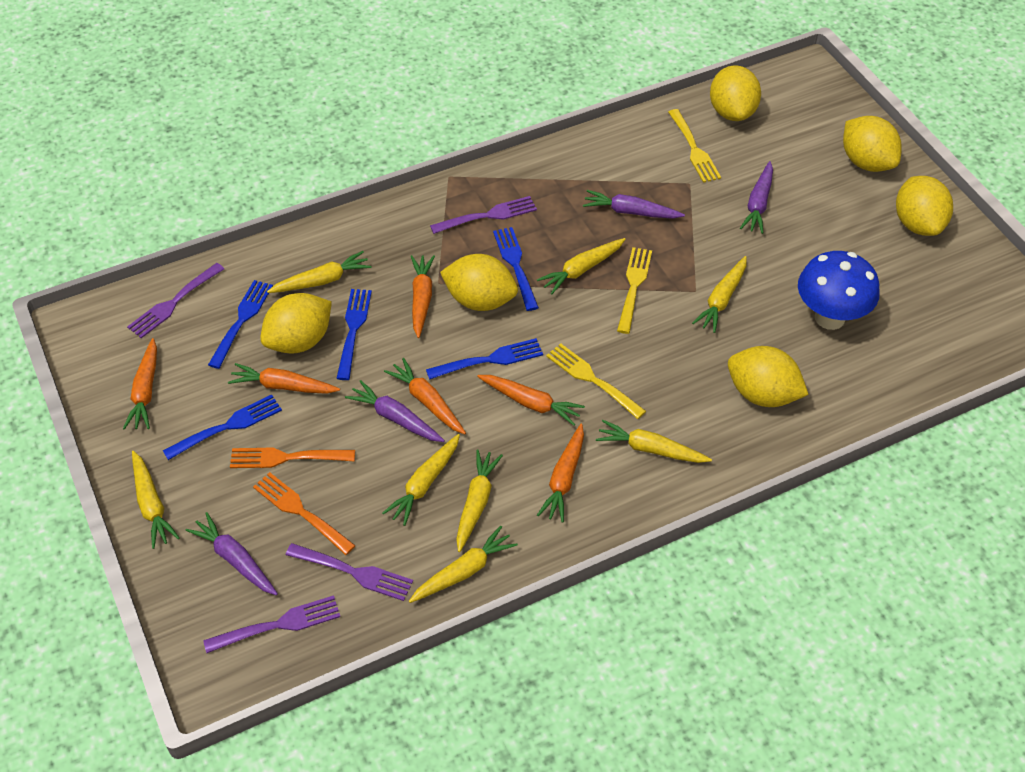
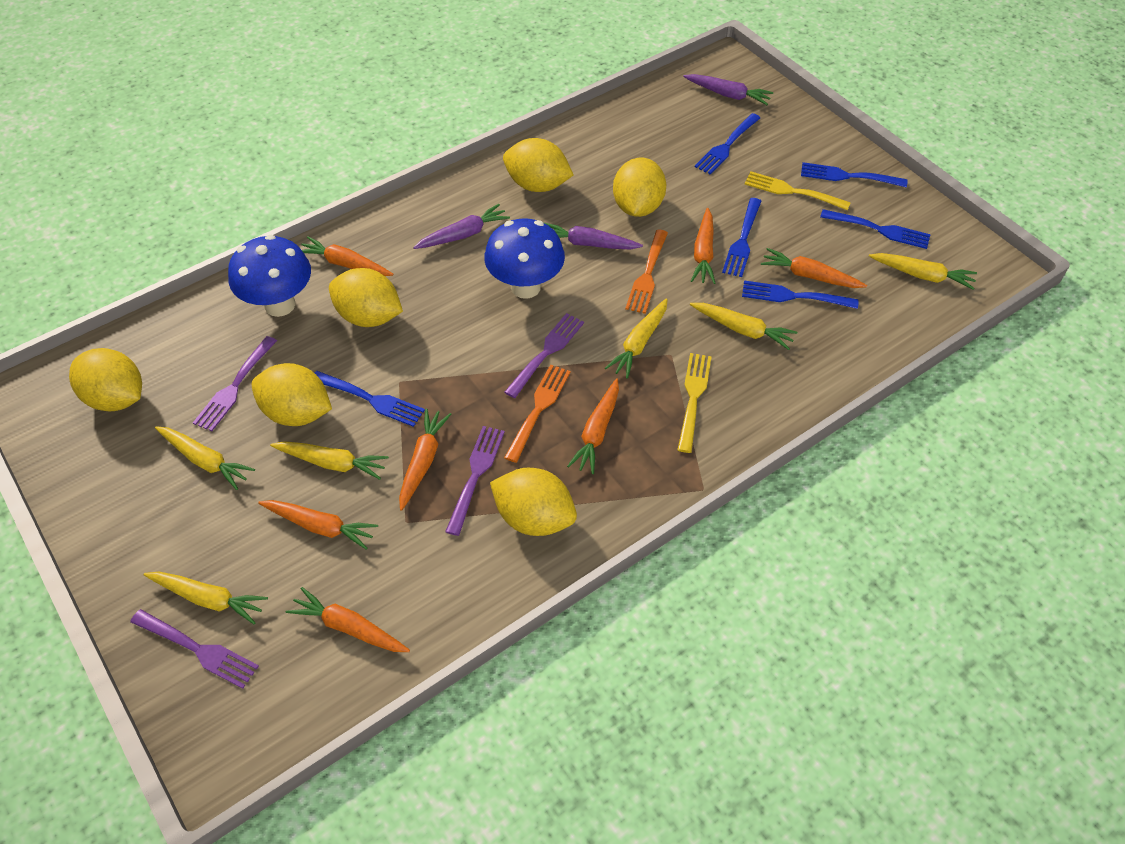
blue fork: 5 -> 6
blue mushroom: 1 -> 2
orange carrot: 6 -> 7
purple carrot: 4 -> 3
yellow carrot: 8 -> 6
yellow fork: 3 -> 2

